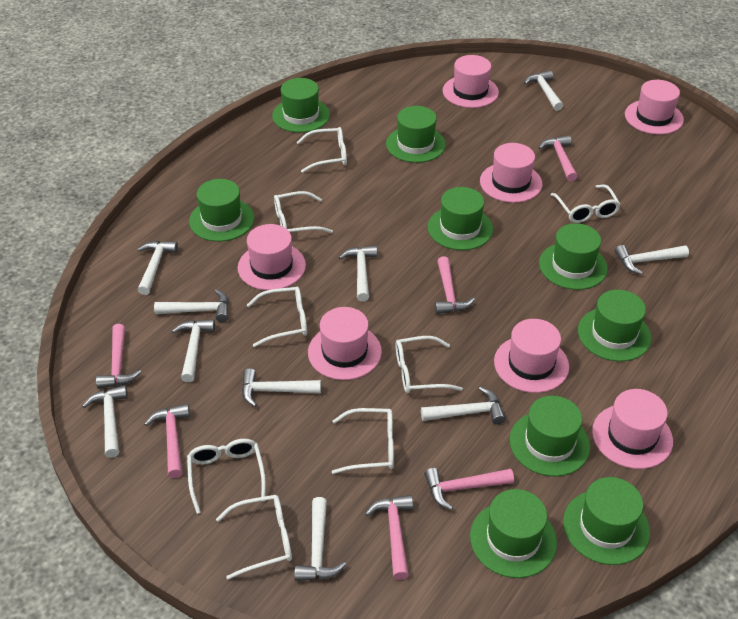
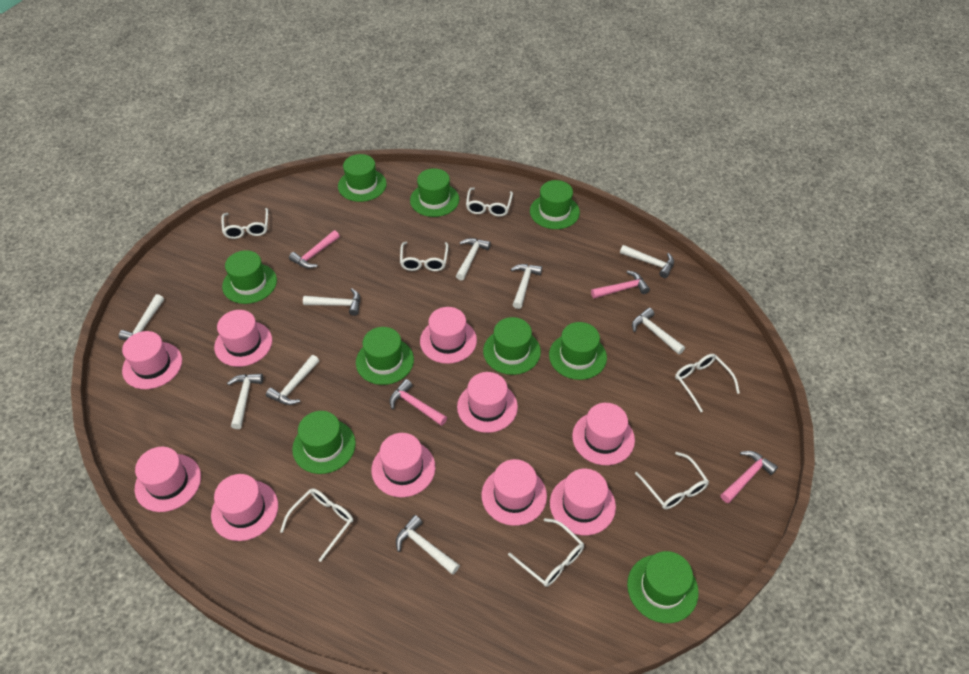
pink hammer: 6 -> 4
pink hat: 7 -> 10
white glasses: 8 -> 7
white hammer: 10 -> 9

